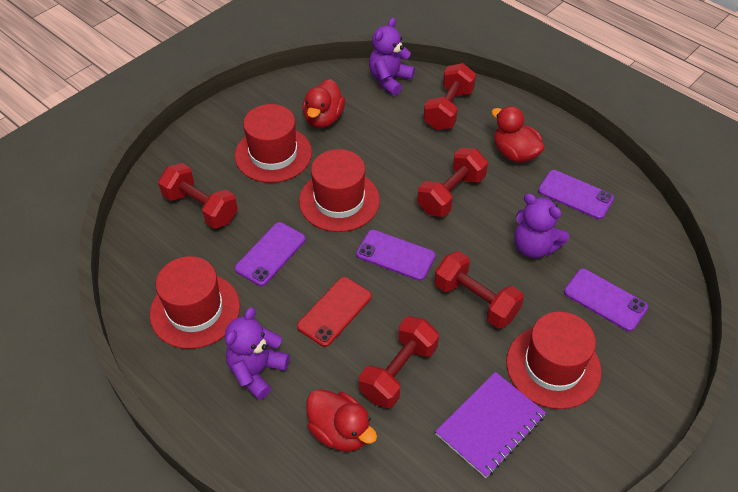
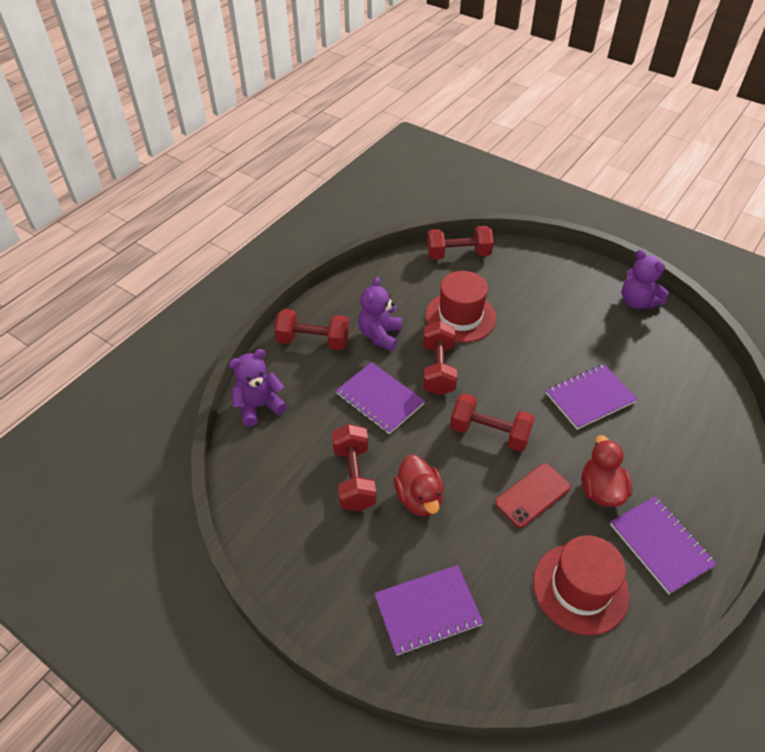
purple notebook: 1 -> 4
purple phone: 4 -> 0
red duck: 3 -> 2
red hat: 4 -> 2

